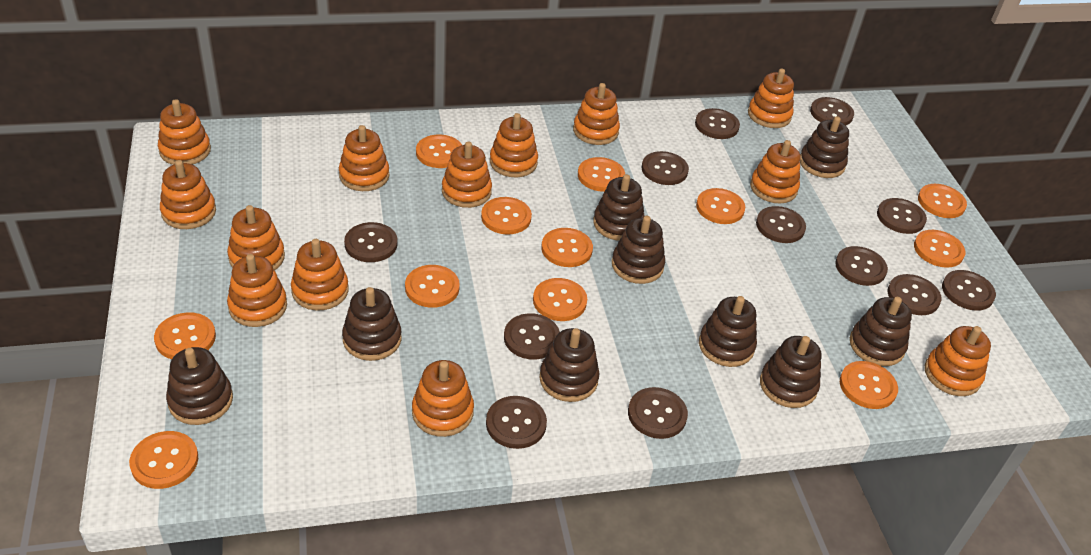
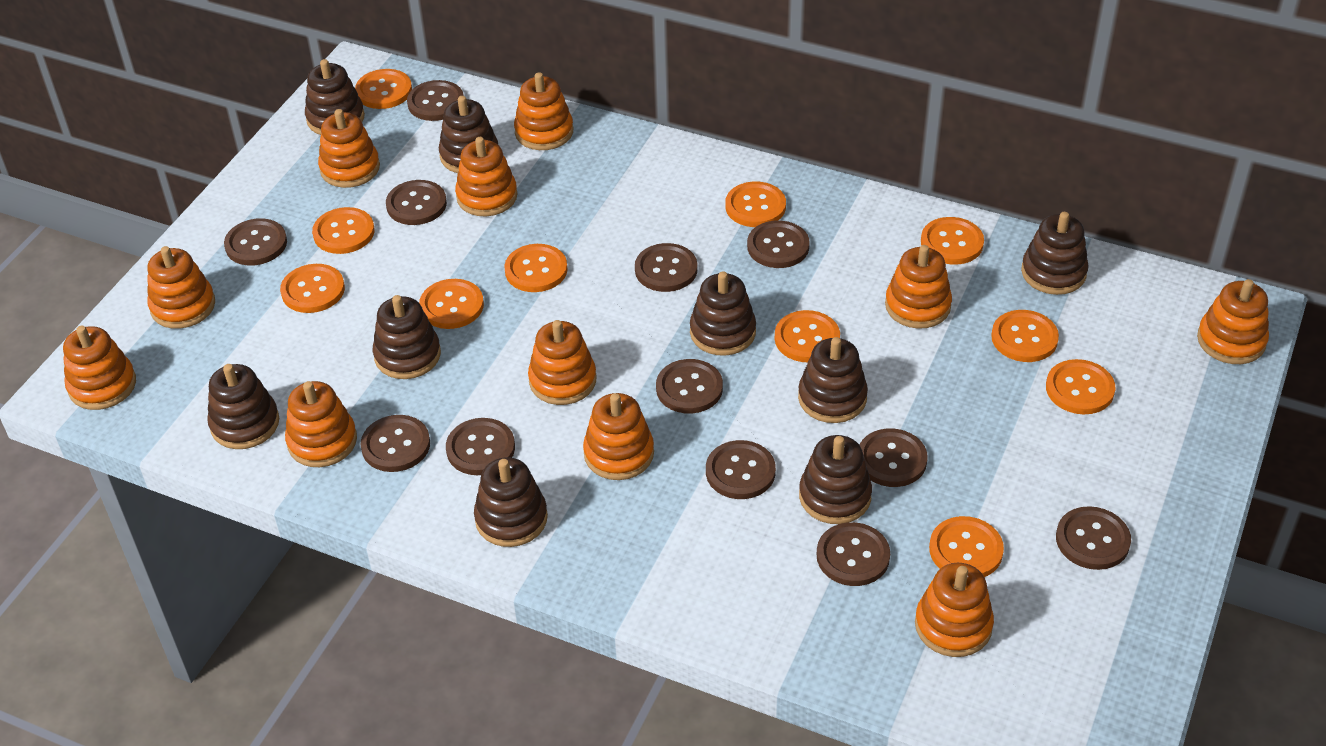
orange button: 12 -> 11
orange stacking toy: 13 -> 11

